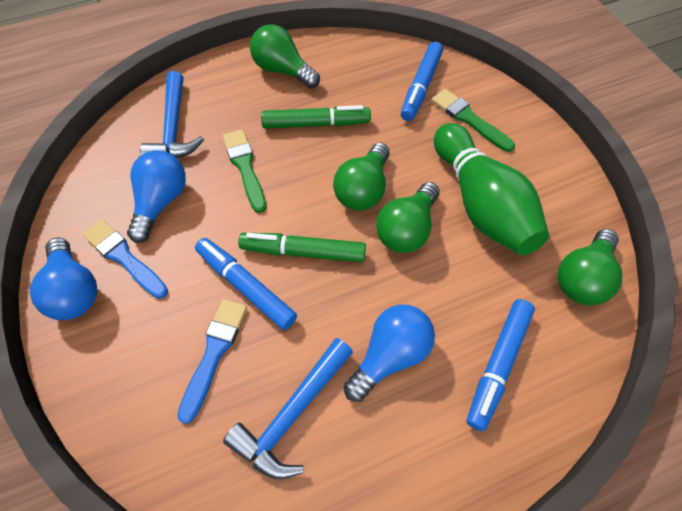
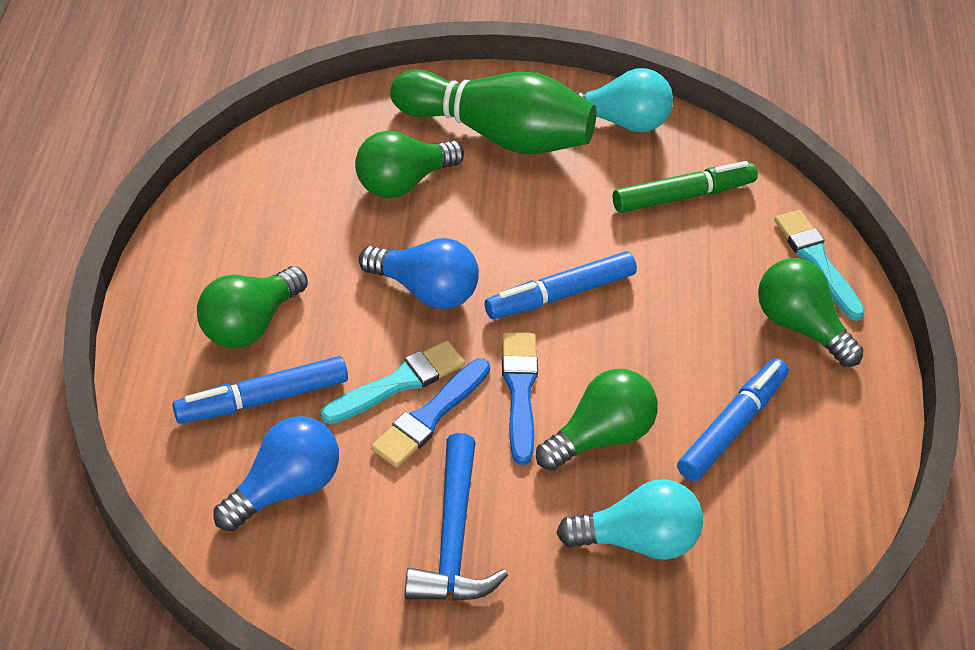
blue hammer: 2 -> 1
blue light bulb: 3 -> 2
green brush: 2 -> 0
green marker: 2 -> 1
turquoise brush: 0 -> 2
turquoise light bulb: 0 -> 2

